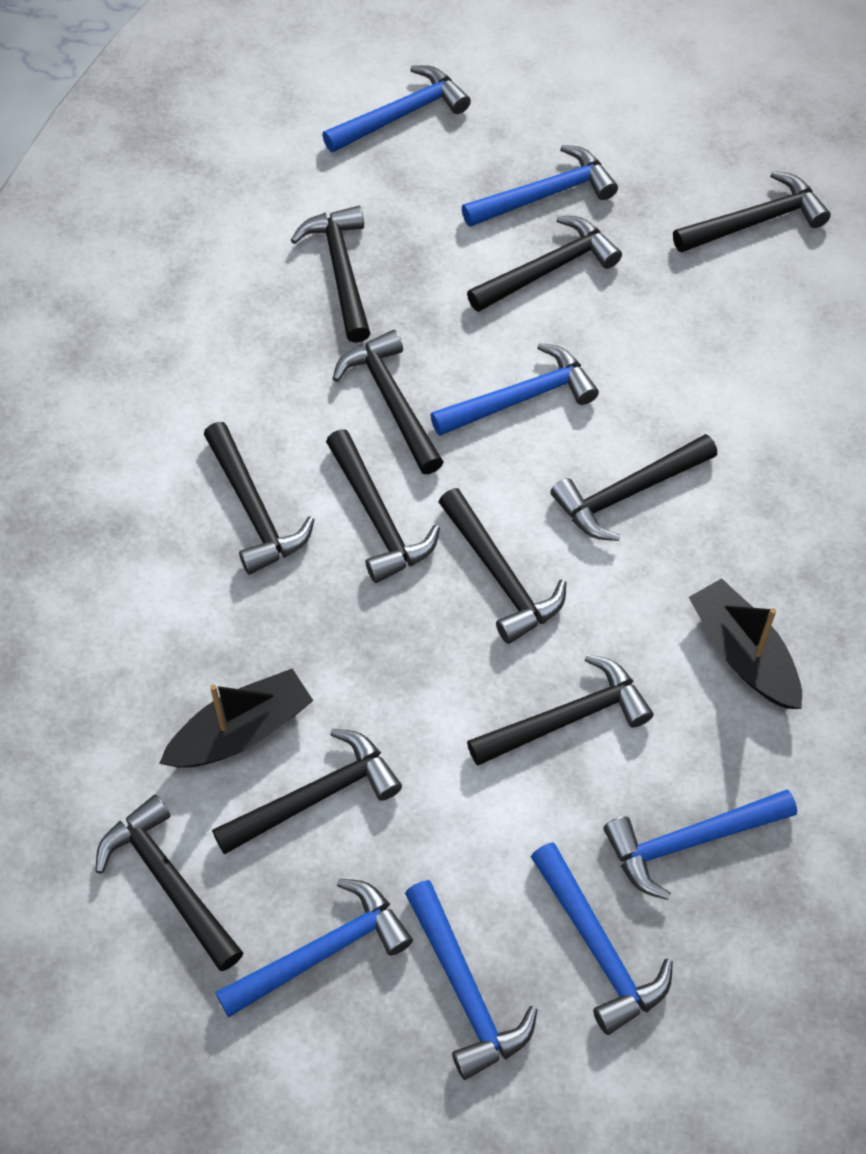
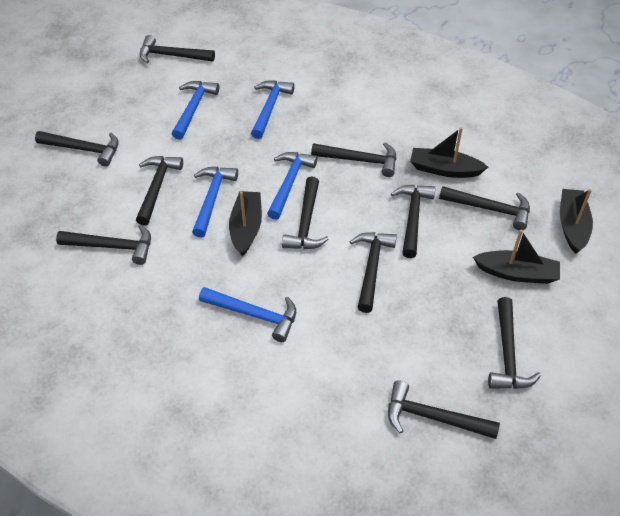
black boat: 2 -> 4
blue hammer: 7 -> 5

